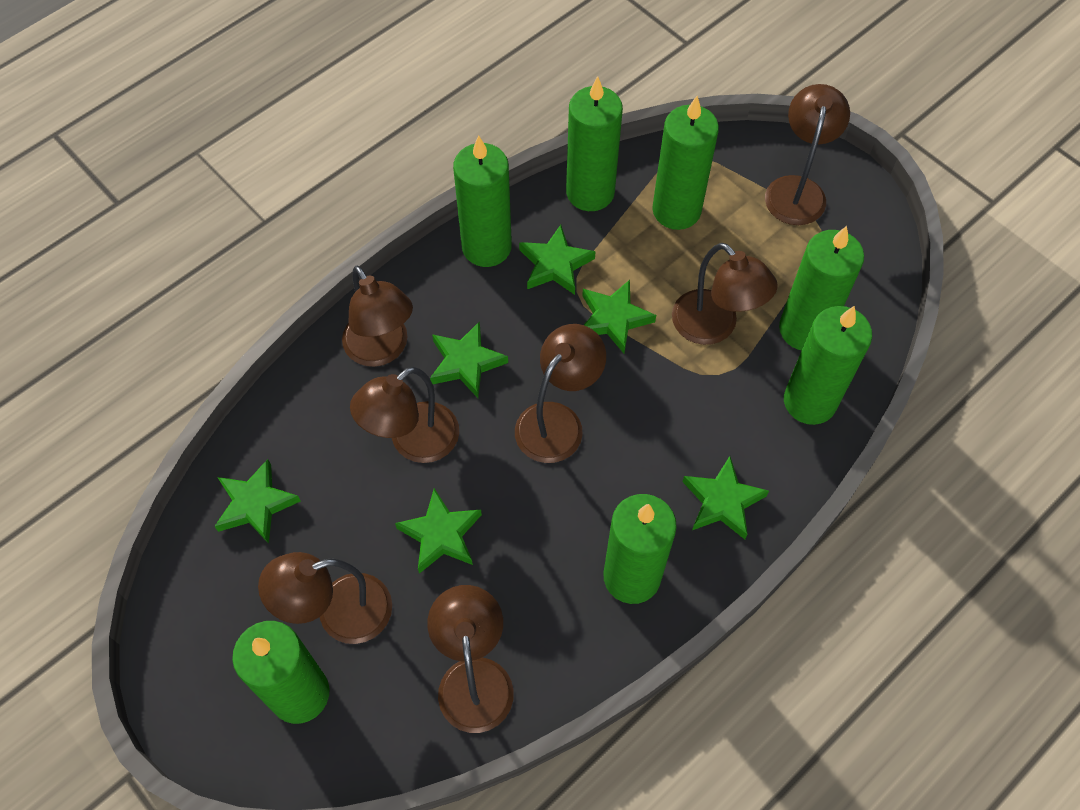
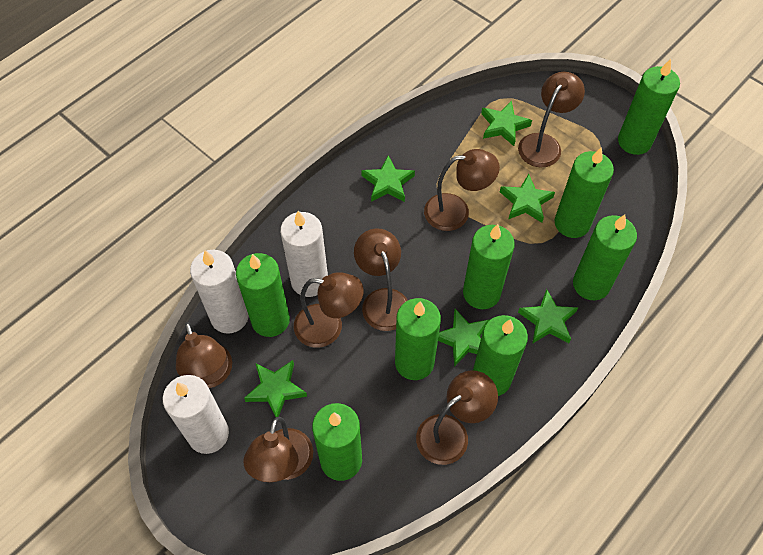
green candle: 7 -> 8
white candle: 0 -> 3

